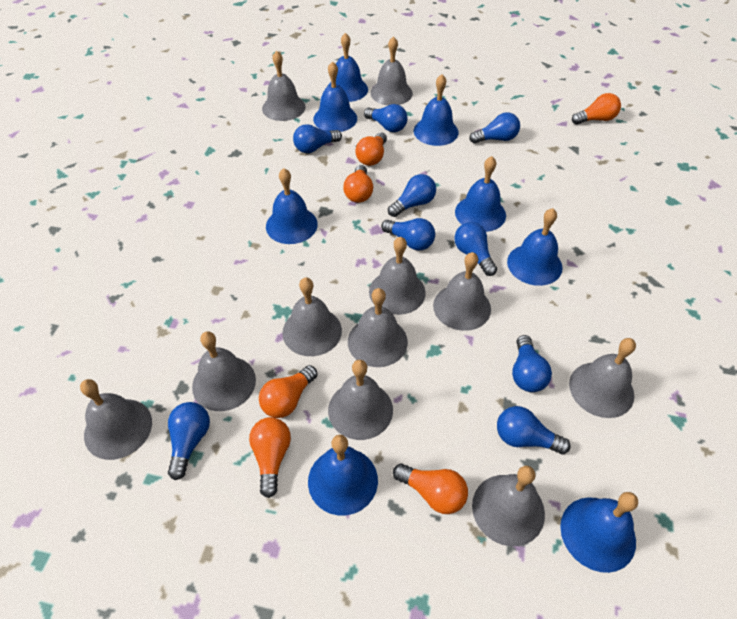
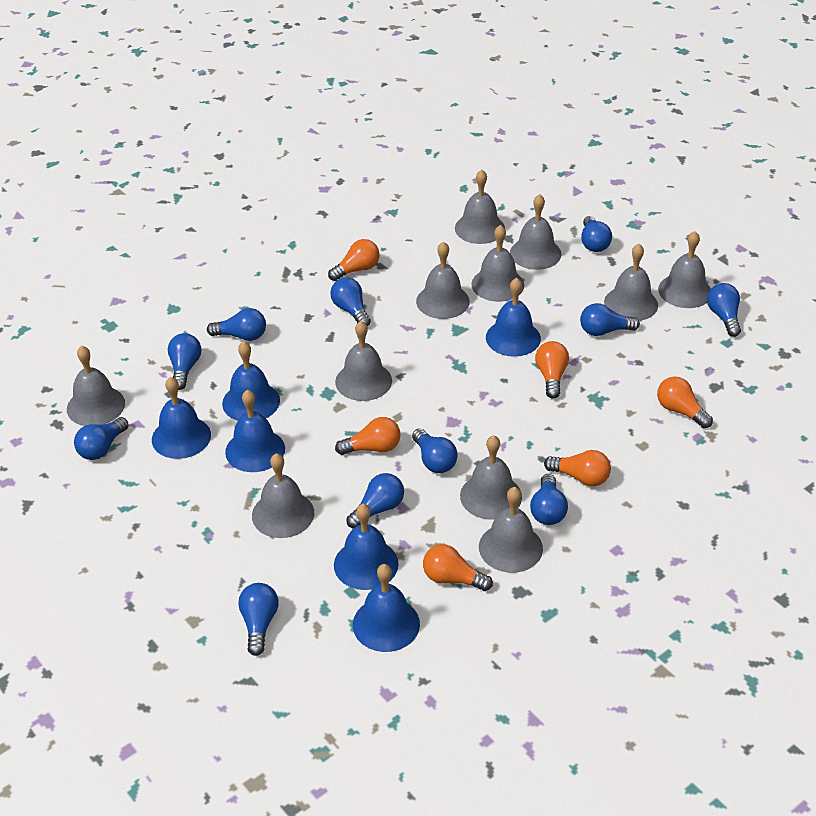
blue bell: 8 -> 6
blue light bulb: 9 -> 11

